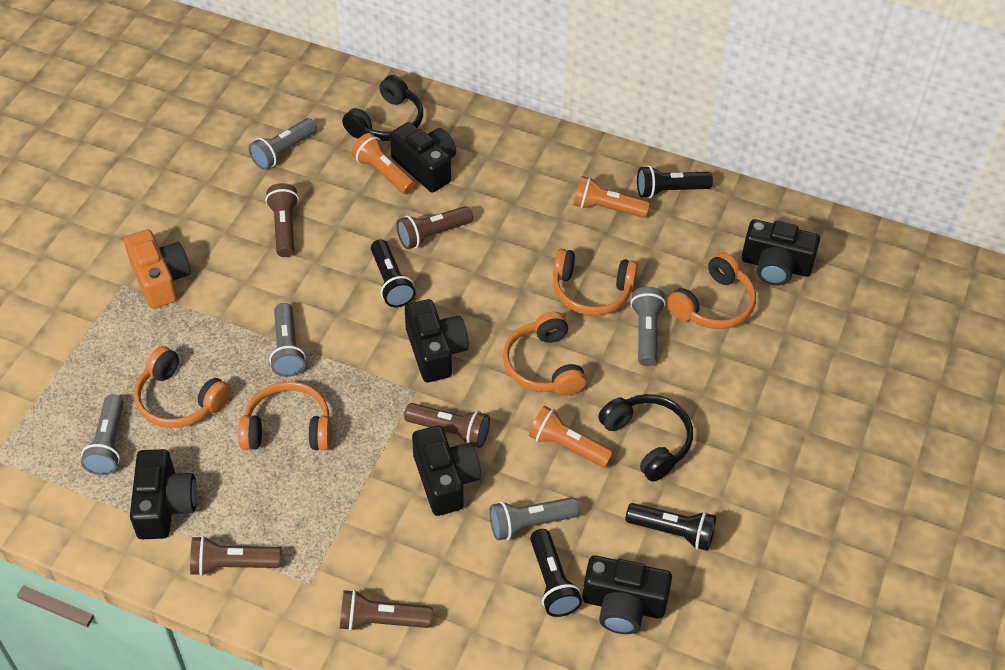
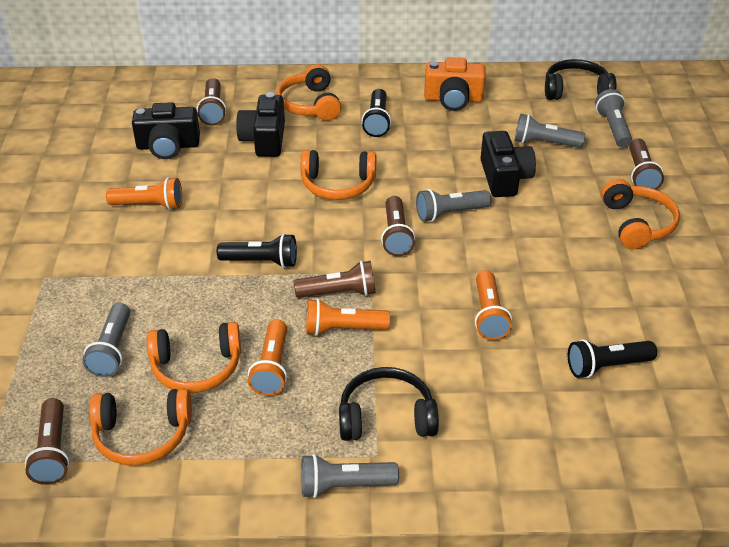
black camera: 6 -> 3
black flashlight: 4 -> 3
orange flashlight: 3 -> 4

